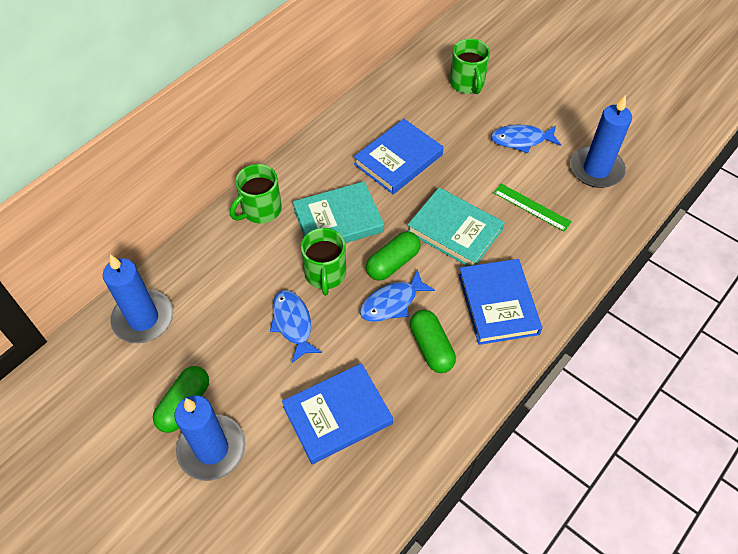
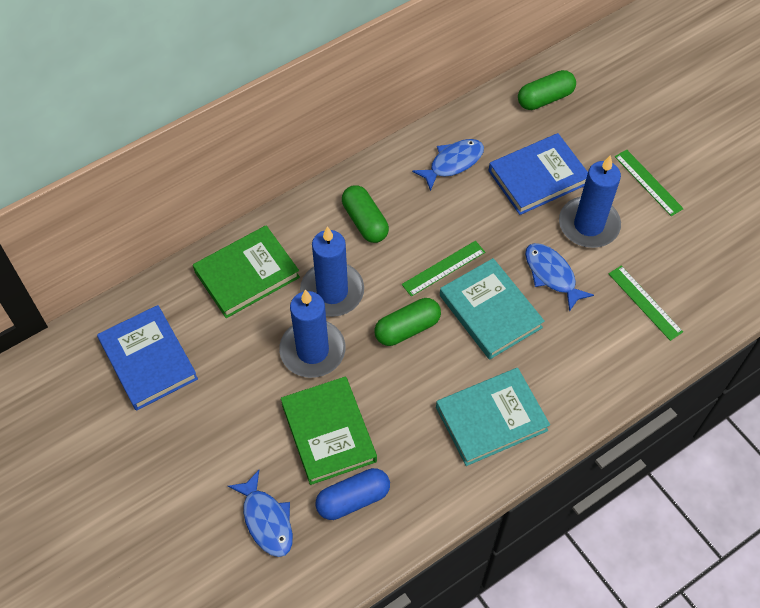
blue book: 3 -> 2
blue capsule: 0 -> 1
green book: 0 -> 2
green mug: 3 -> 0
green ruler: 1 -> 3

